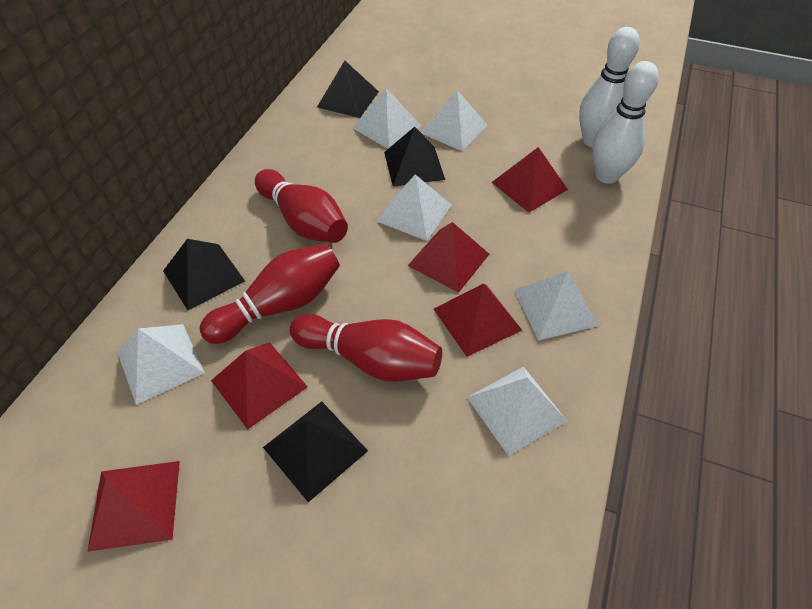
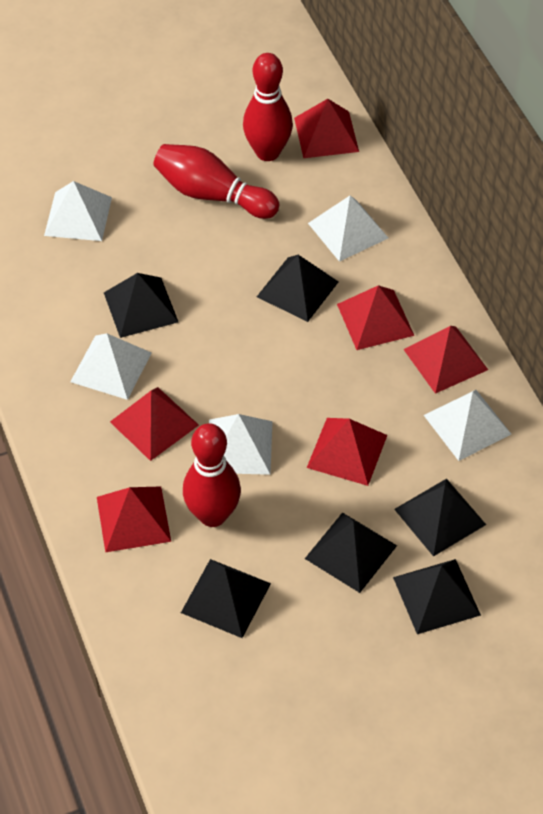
black pyramid: 4 -> 6
red pyramid: 5 -> 6
white bowling pin: 2 -> 0
white pyramid: 6 -> 5

